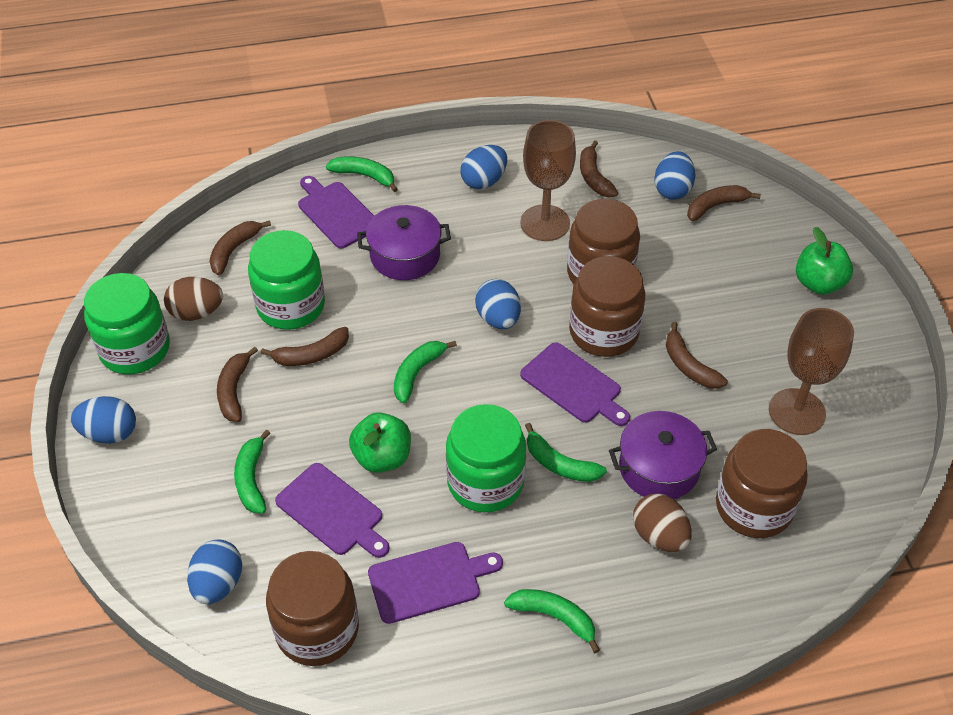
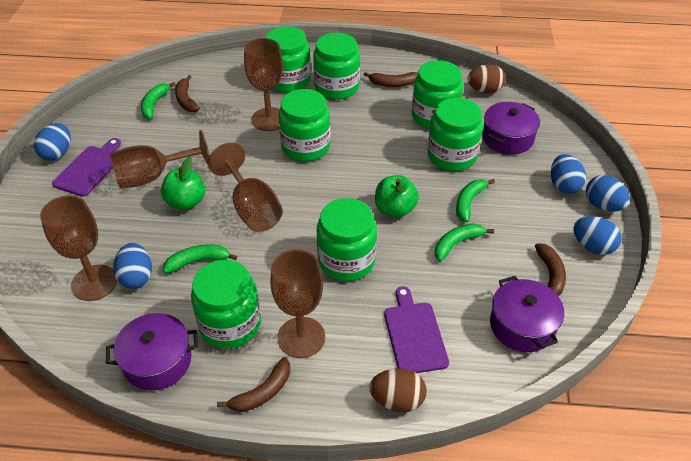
brown banana: 6 -> 4
brown goblet: 2 -> 5
brown jar: 4 -> 0
green banana: 5 -> 4
green jar: 3 -> 7
purple cutting board: 4 -> 2
purple pot: 2 -> 3

